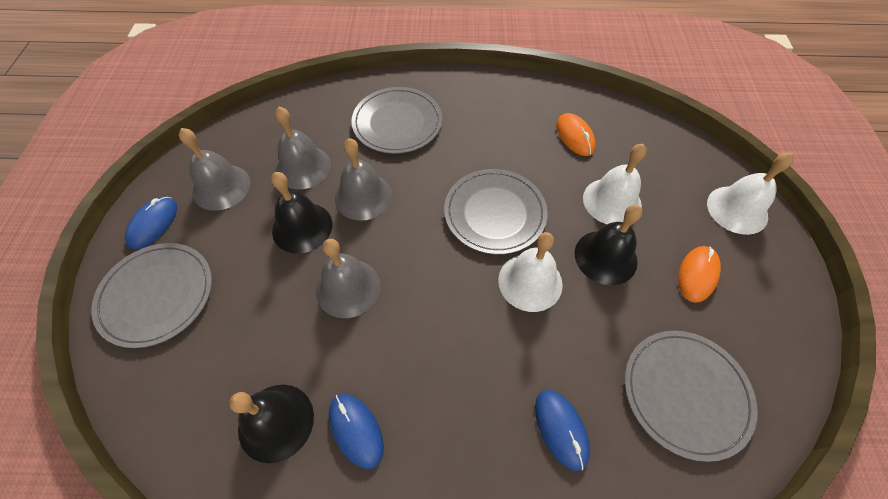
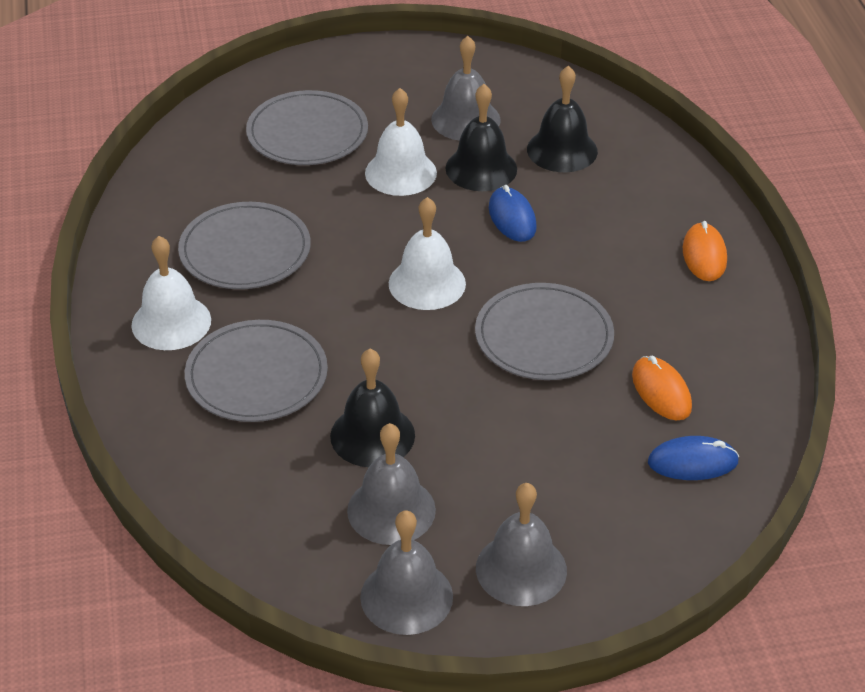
blue mouse: 3 -> 2

